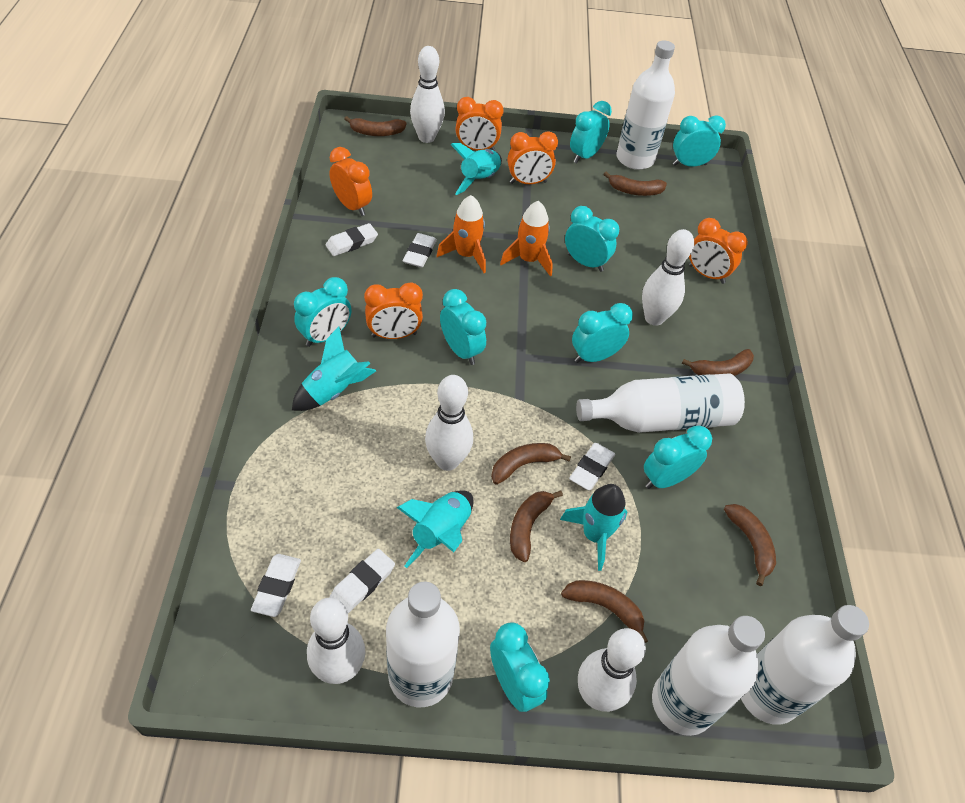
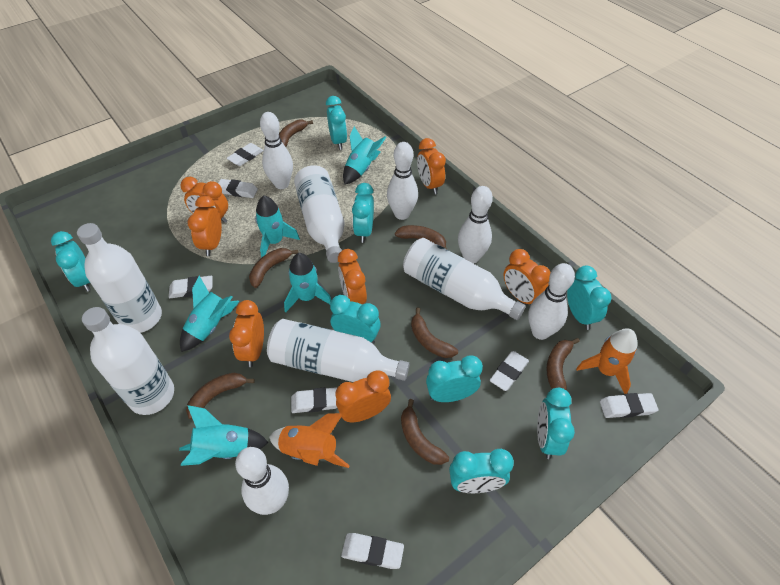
orange clock: 5 -> 7
turquoise rocket: 4 -> 5
white eraser: 5 -> 7

